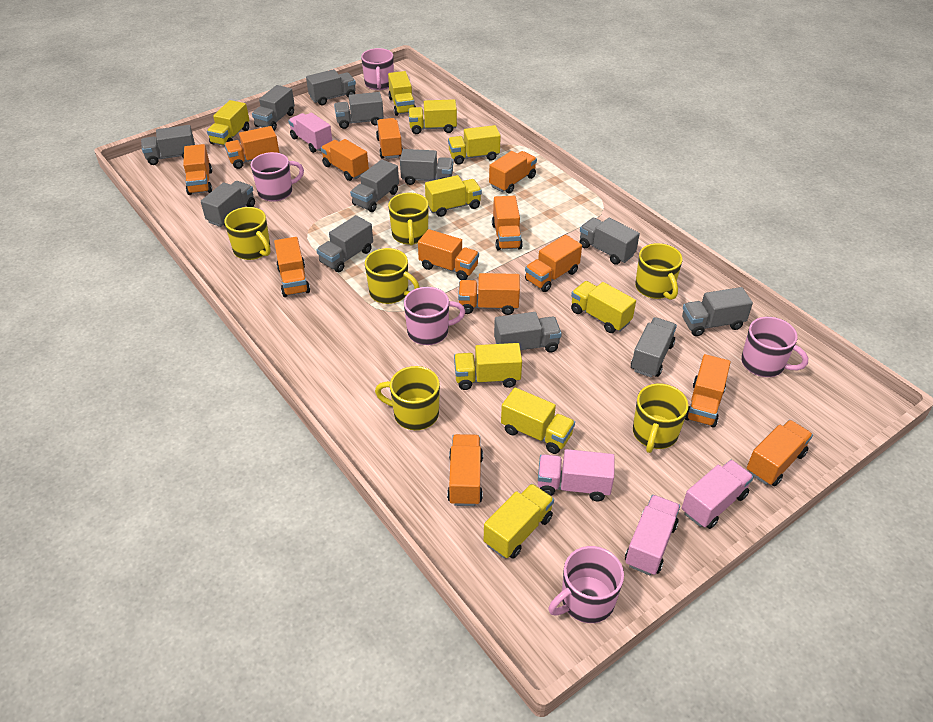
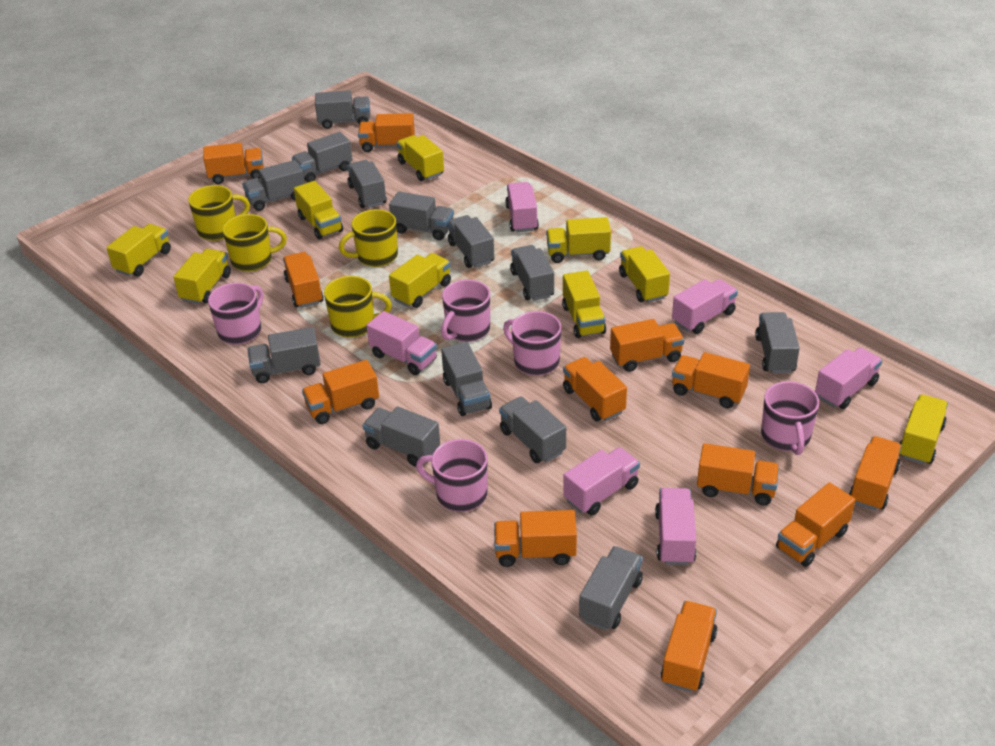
grey truck: 12 -> 13
orange truck: 13 -> 12
pink truck: 4 -> 6
yellow mug: 6 -> 4

